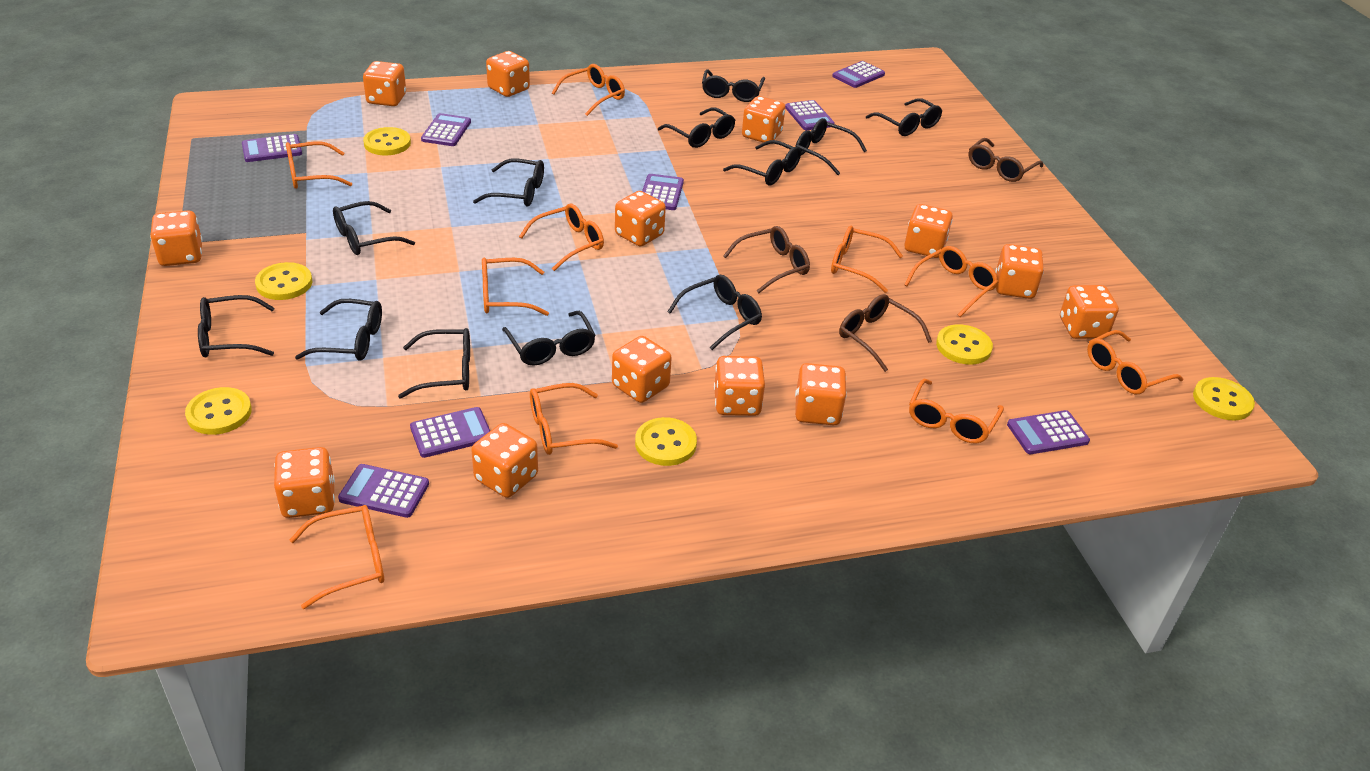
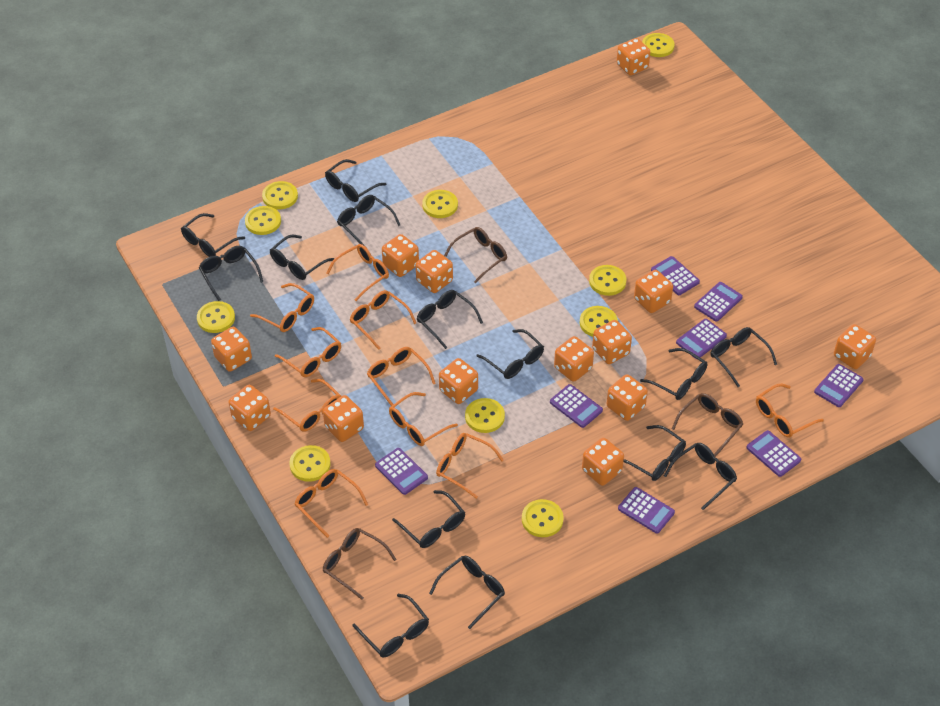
black glasses: 12 -> 14
yellow button: 6 -> 10

